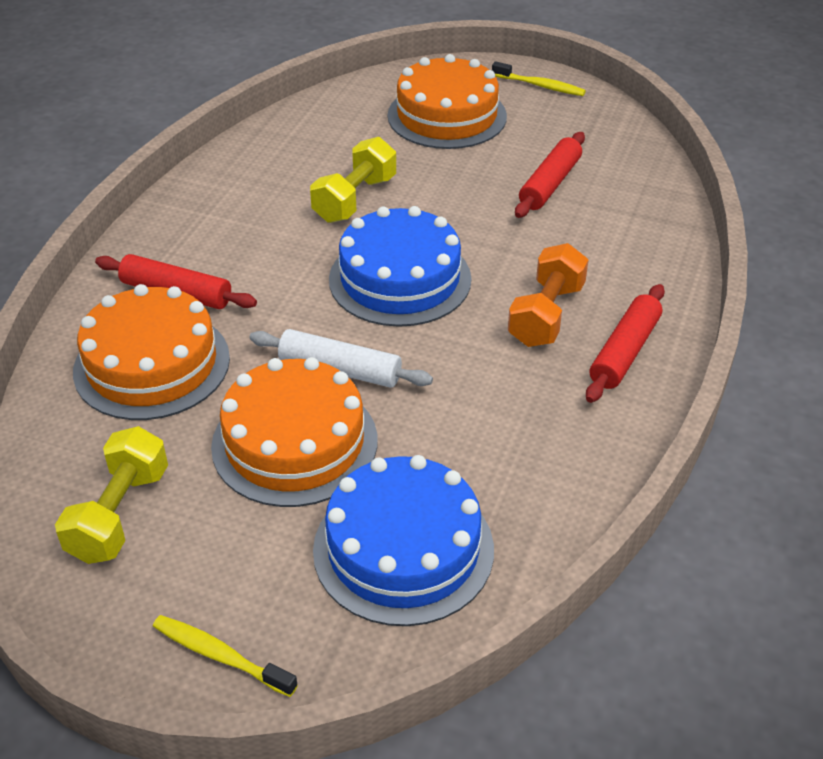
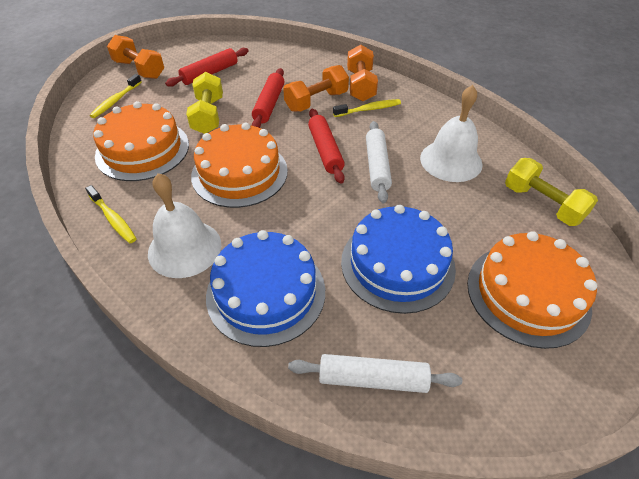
orange dumbbell: 1 -> 3
white bell: 0 -> 2
white rolling pin: 1 -> 2
yellow toothbrush: 2 -> 3

